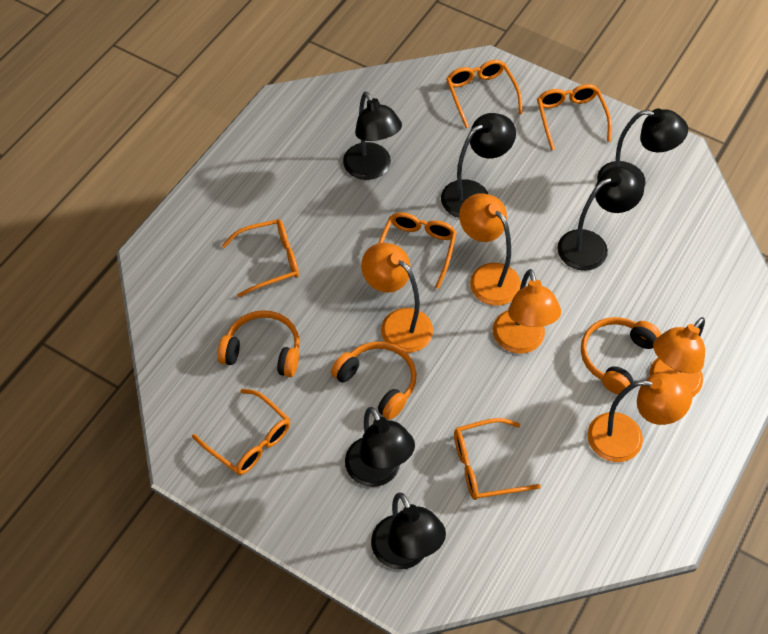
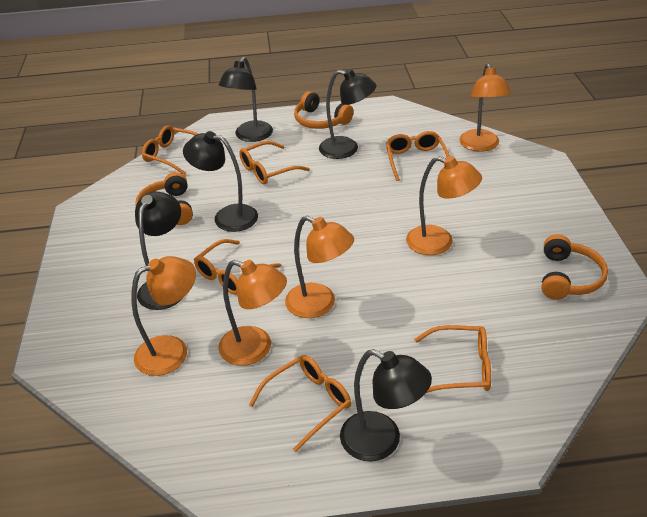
black lamp: 6 -> 5

